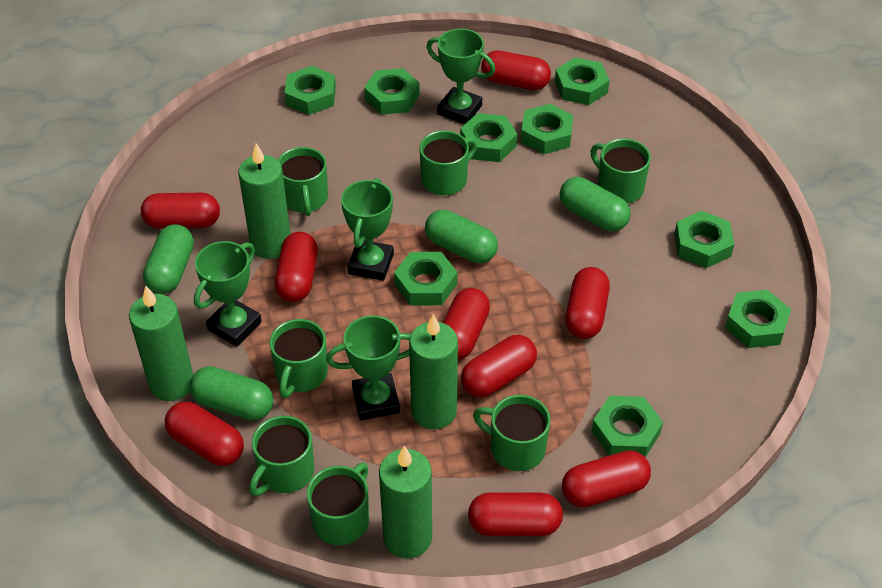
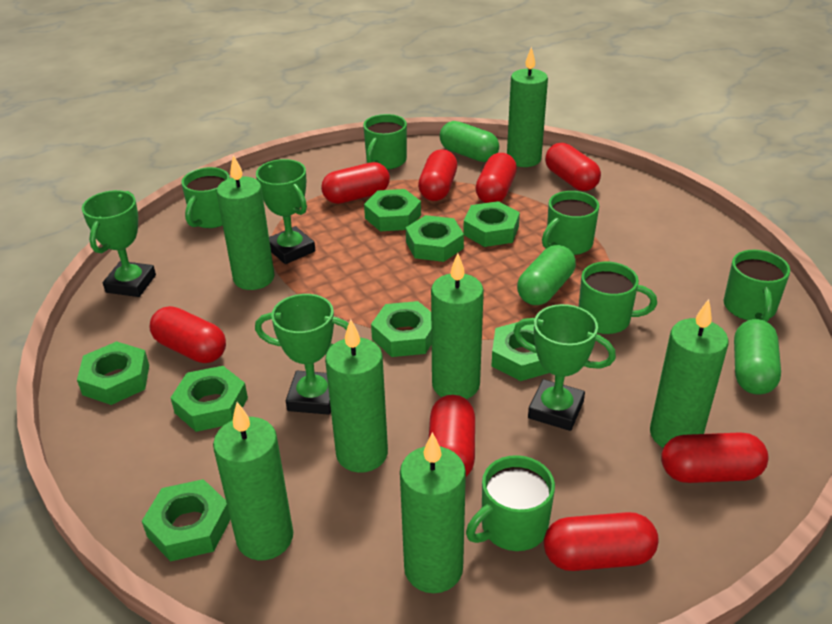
green candle: 4 -> 7
green capsule: 4 -> 3
green mug: 7 -> 6
green nut: 9 -> 8
red capsule: 9 -> 8

